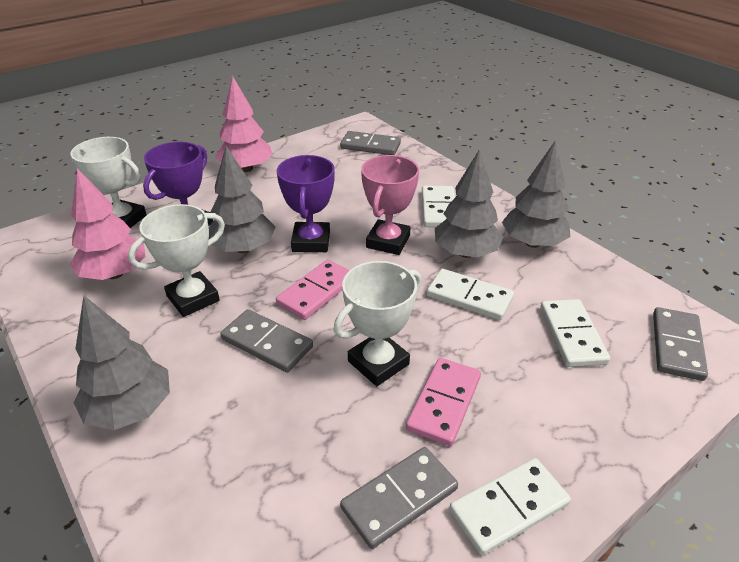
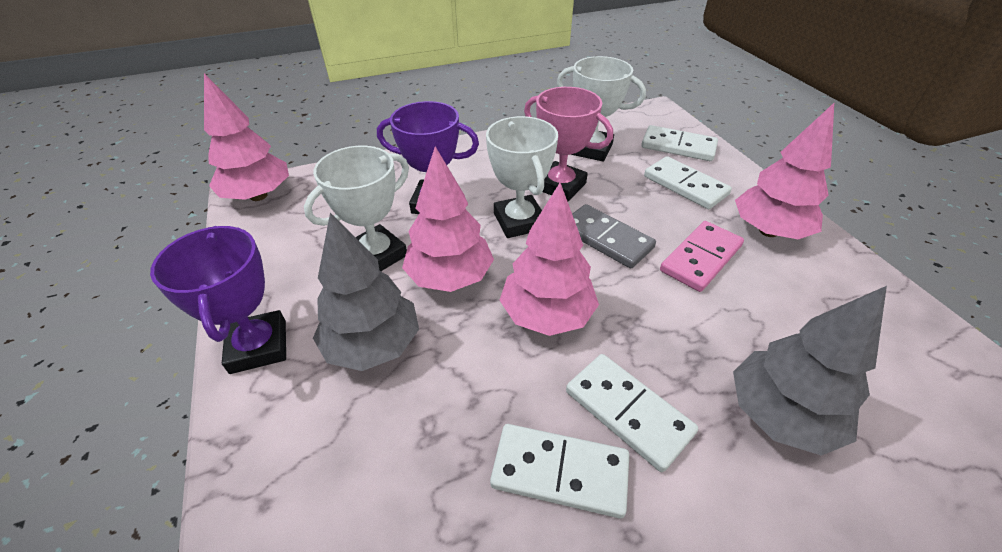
grey domino: 4 -> 1
grey tree: 4 -> 2
pink domino: 2 -> 1
pink tree: 2 -> 4

